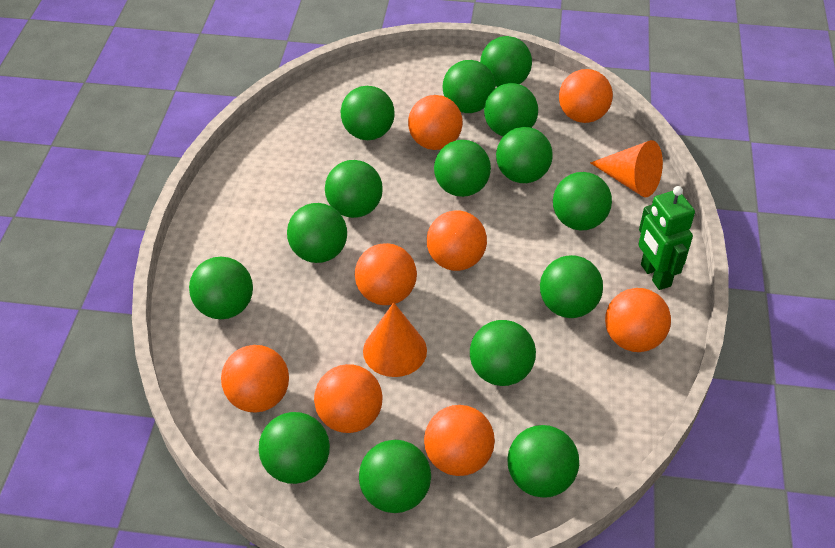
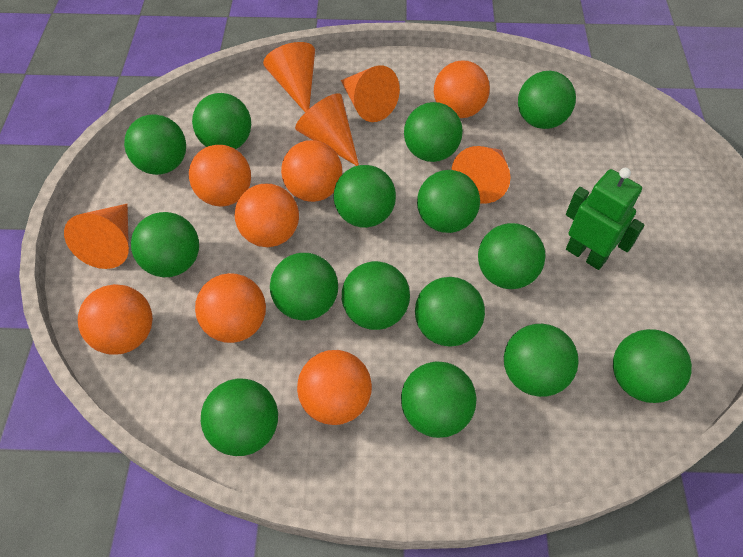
orange ball: 8 -> 7
orange cone: 2 -> 5

